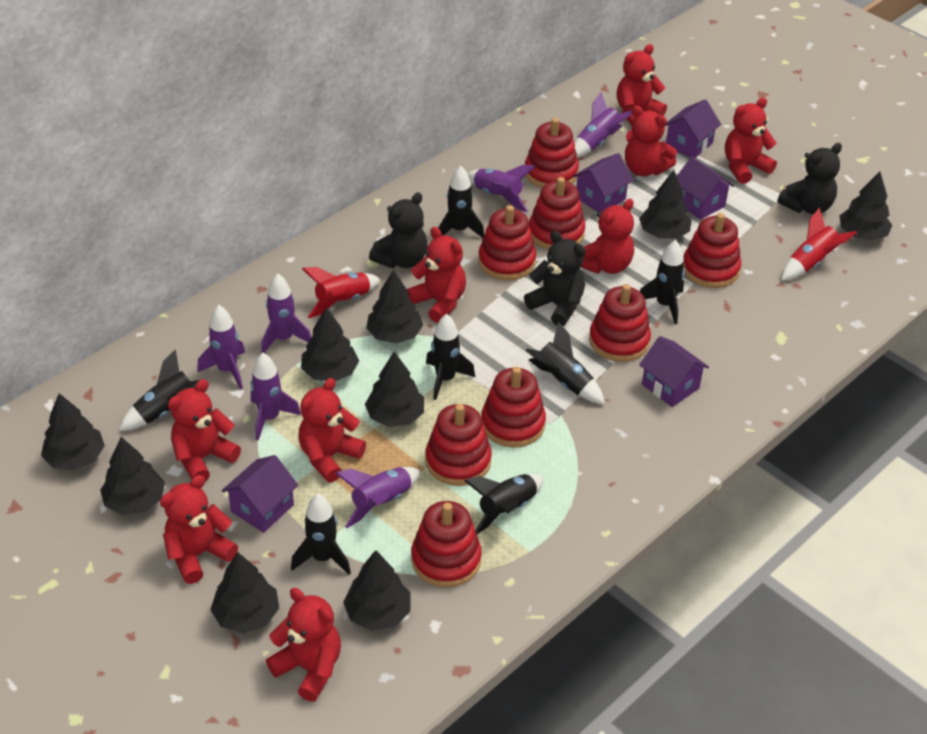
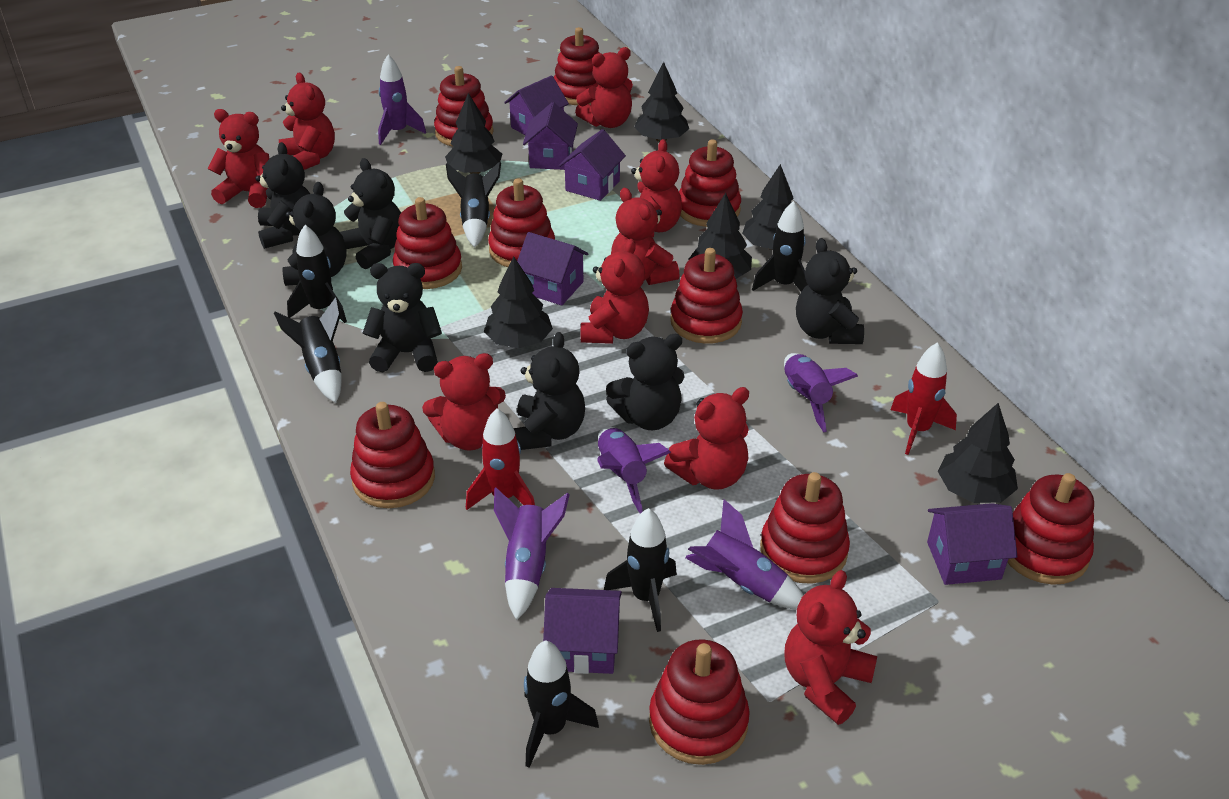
black rocket: 7 -> 6
black teddy bear: 3 -> 7
black tree: 9 -> 6
purple house: 5 -> 6
purple rocket: 6 -> 5
red stacking toy: 8 -> 10

